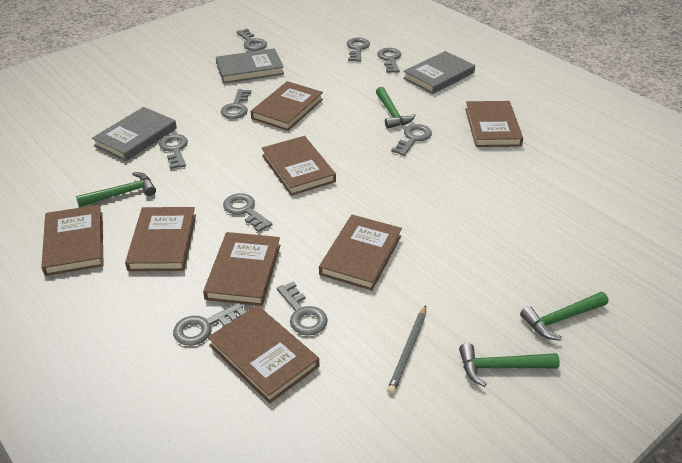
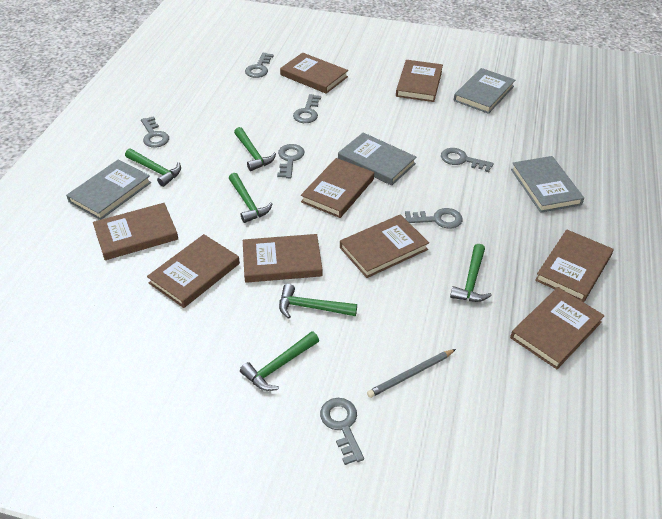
brown book: 8 -> 9
green hammer: 4 -> 6
grey book: 3 -> 4
grey key: 9 -> 7

